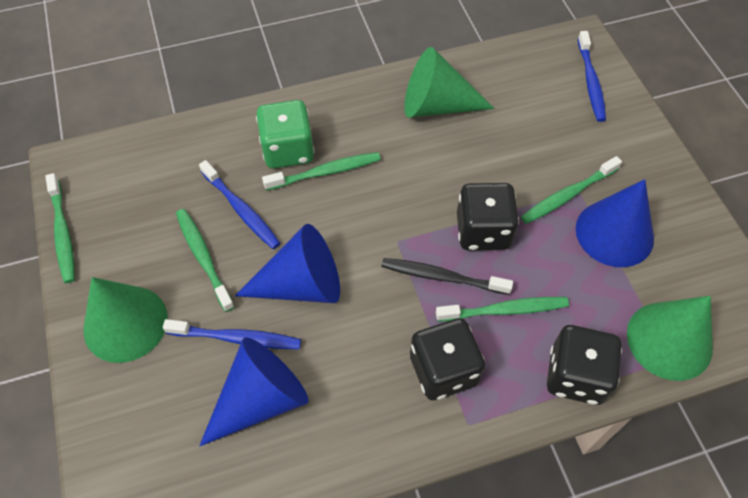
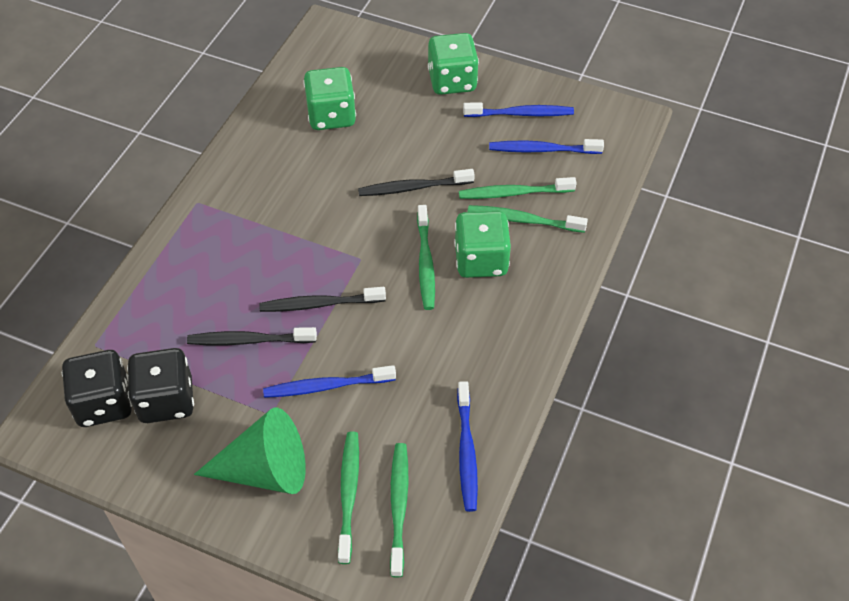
black dice: 3 -> 2
black toothbrush: 1 -> 3
blue cone: 3 -> 0
blue toothbrush: 3 -> 4
green cone: 3 -> 1
green dice: 1 -> 3

